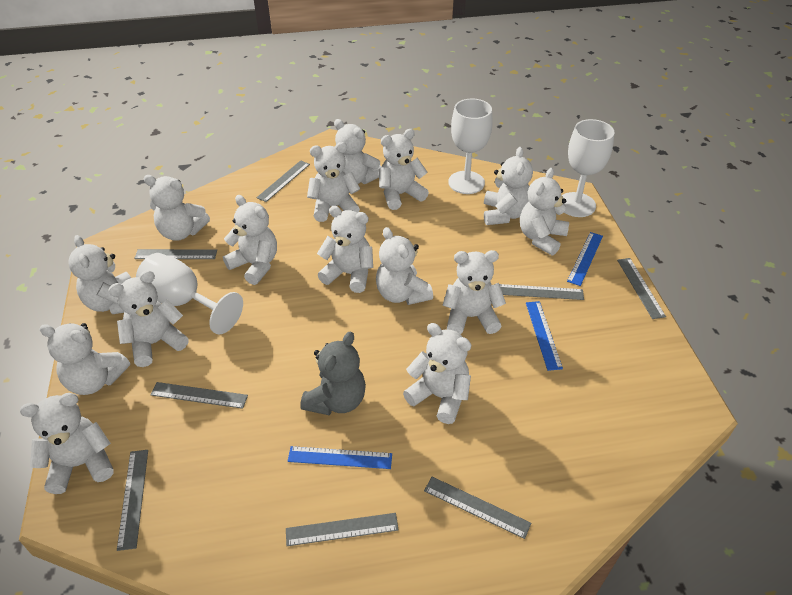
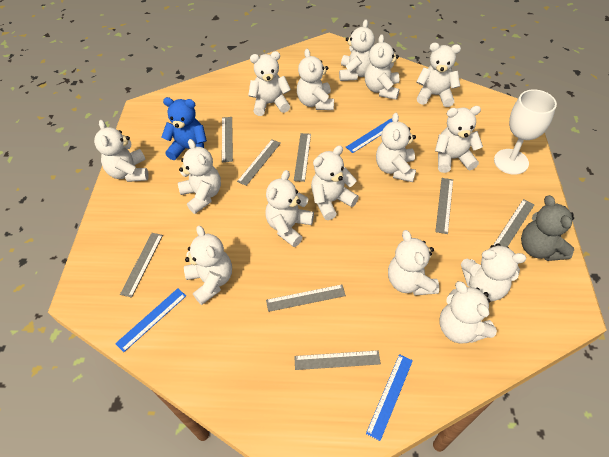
blue teddy bear: 0 -> 1
white goblet: 3 -> 1

